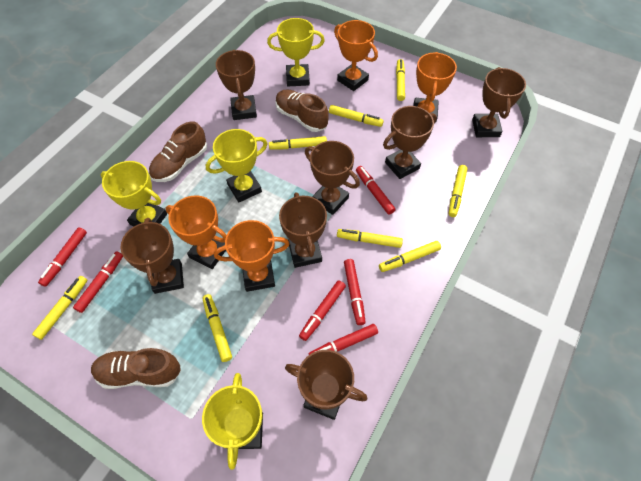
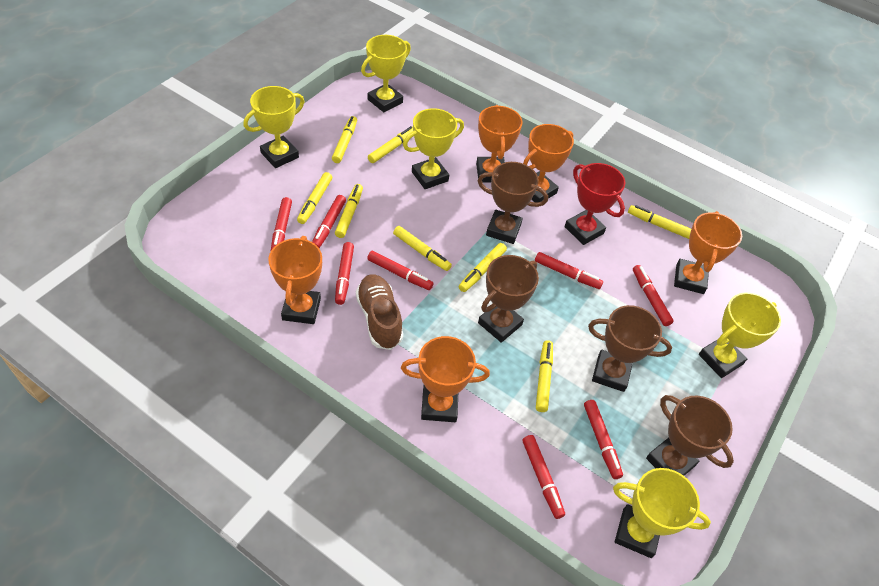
brown shoe: 3 -> 1
brown trophy: 7 -> 4
orange trophy: 4 -> 5
red marker: 6 -> 8
red trophy: 0 -> 1
yellow trophy: 4 -> 5

